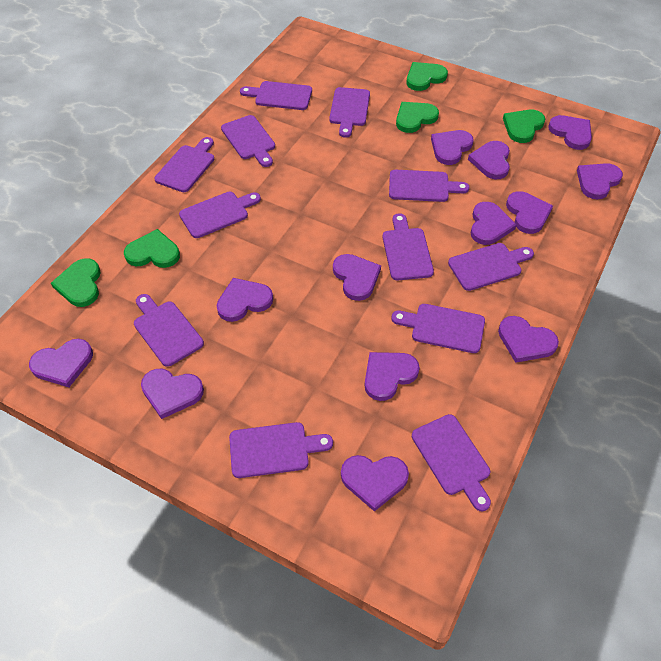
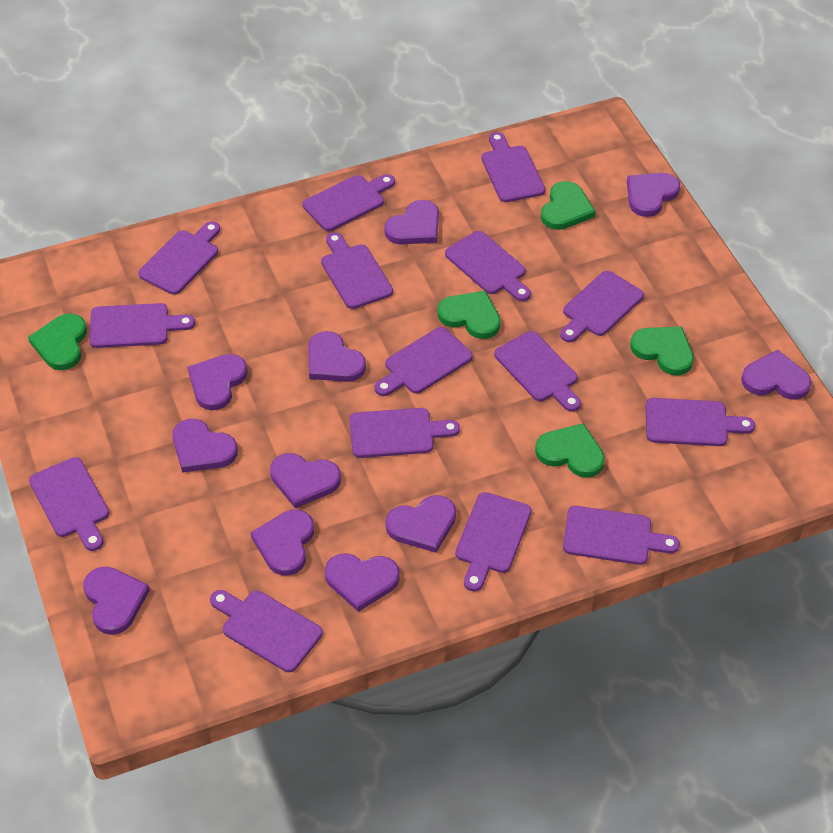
purple cutting board: 12 -> 15
purple heart: 13 -> 11

